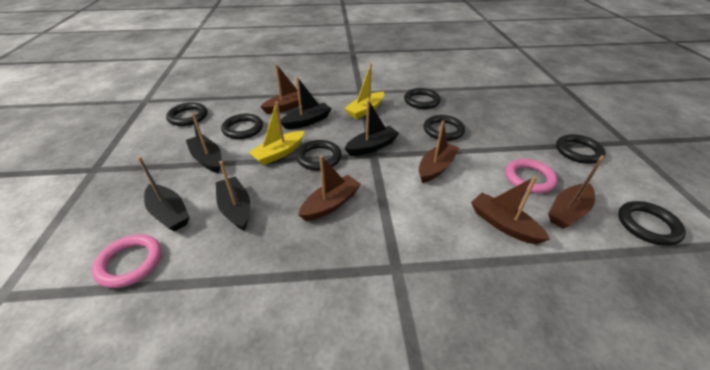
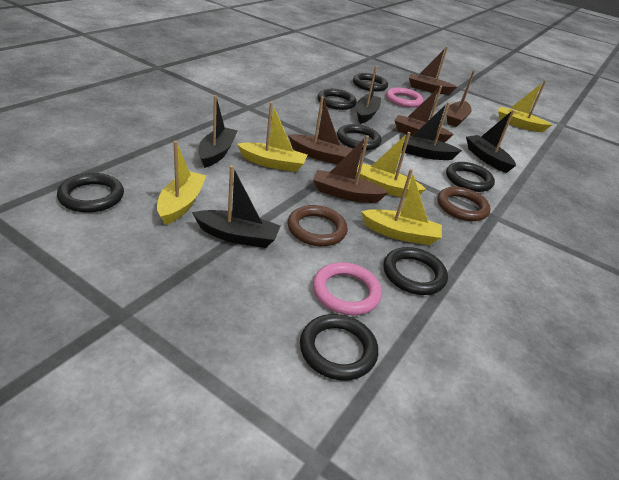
brown ring: 0 -> 2
yellow boat: 2 -> 5

